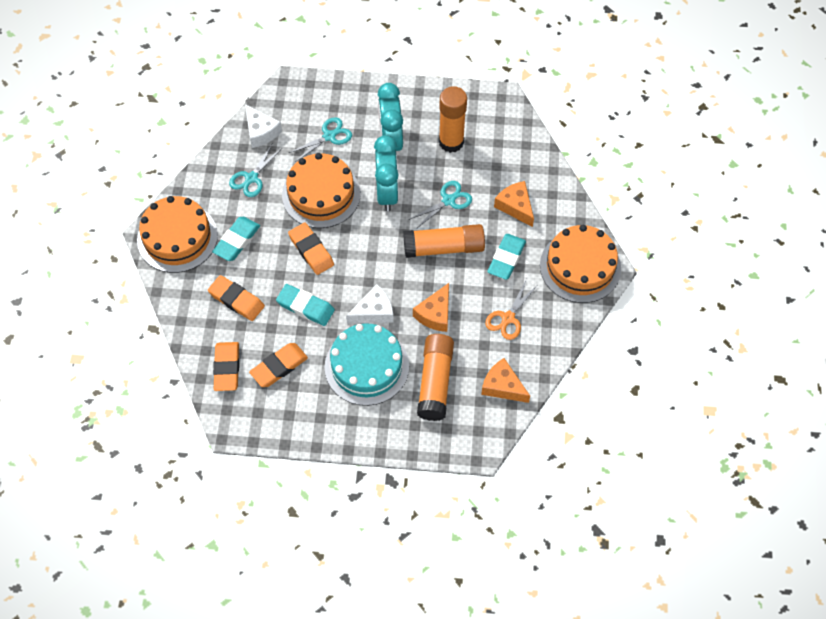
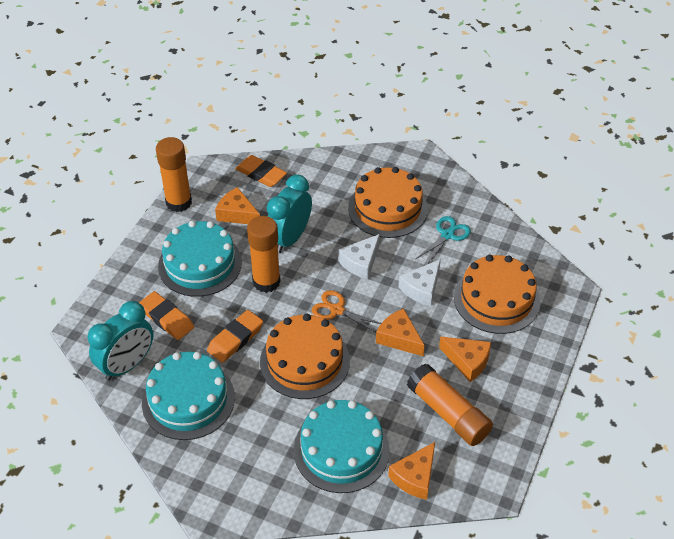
orange cheese: 3 -> 4
orange eraser: 4 -> 3
turquoise cake: 1 -> 3
turquoise eraser: 3 -> 0
turquoise scissors: 3 -> 1

